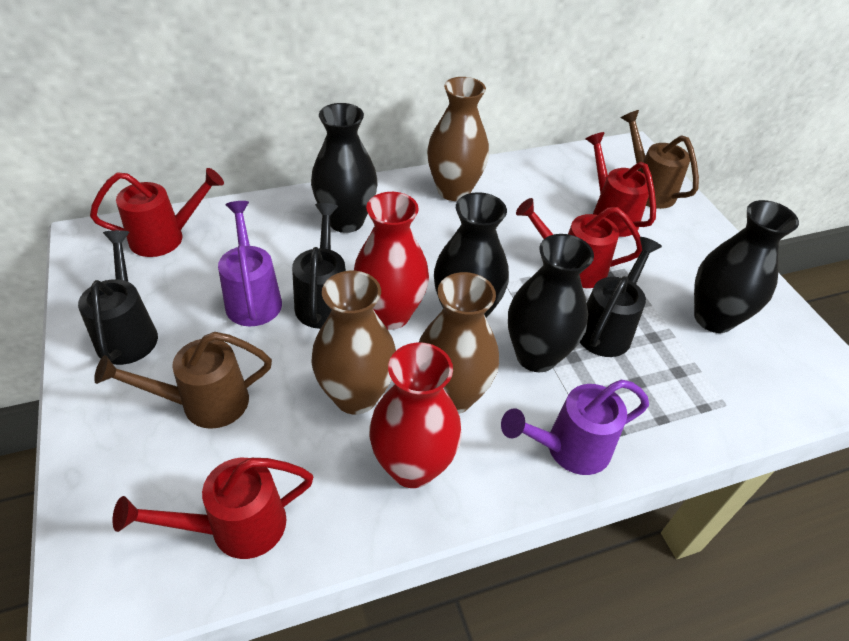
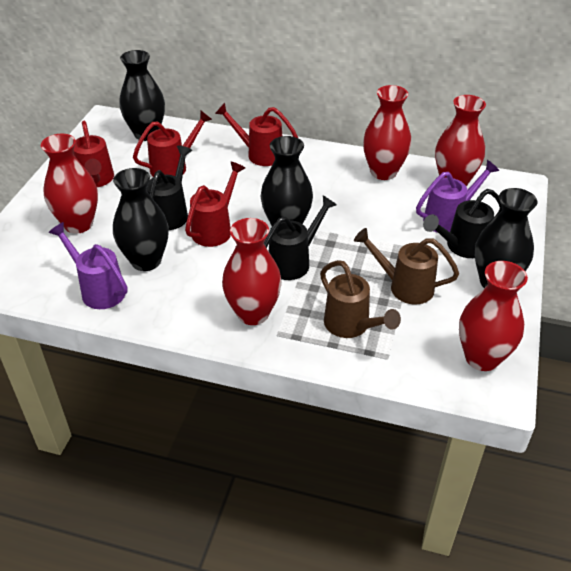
brown vase: 3 -> 0
red vase: 2 -> 5

